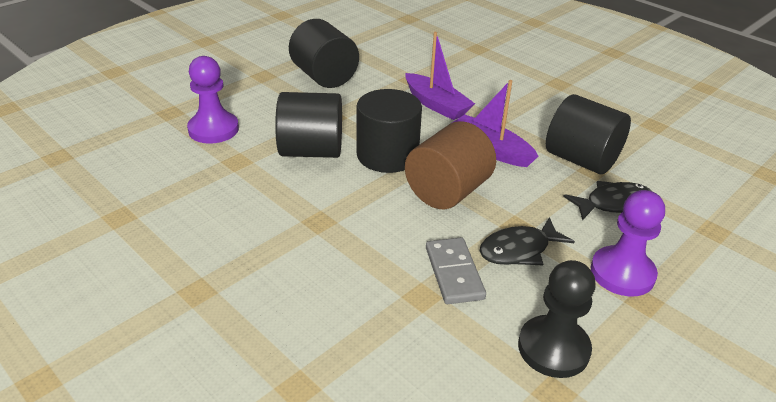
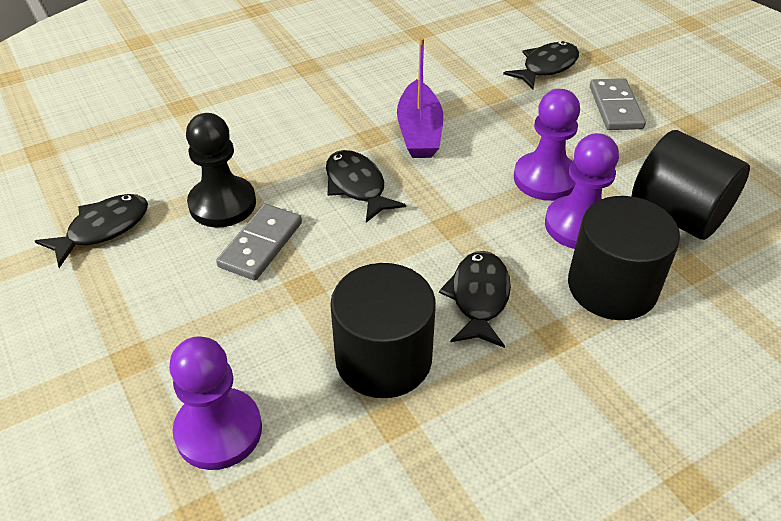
black cylinder: 4 -> 3
black fish: 2 -> 4
brown cylinder: 1 -> 0
grey domino: 1 -> 2
purple boat: 2 -> 1
purple pawn: 2 -> 3

